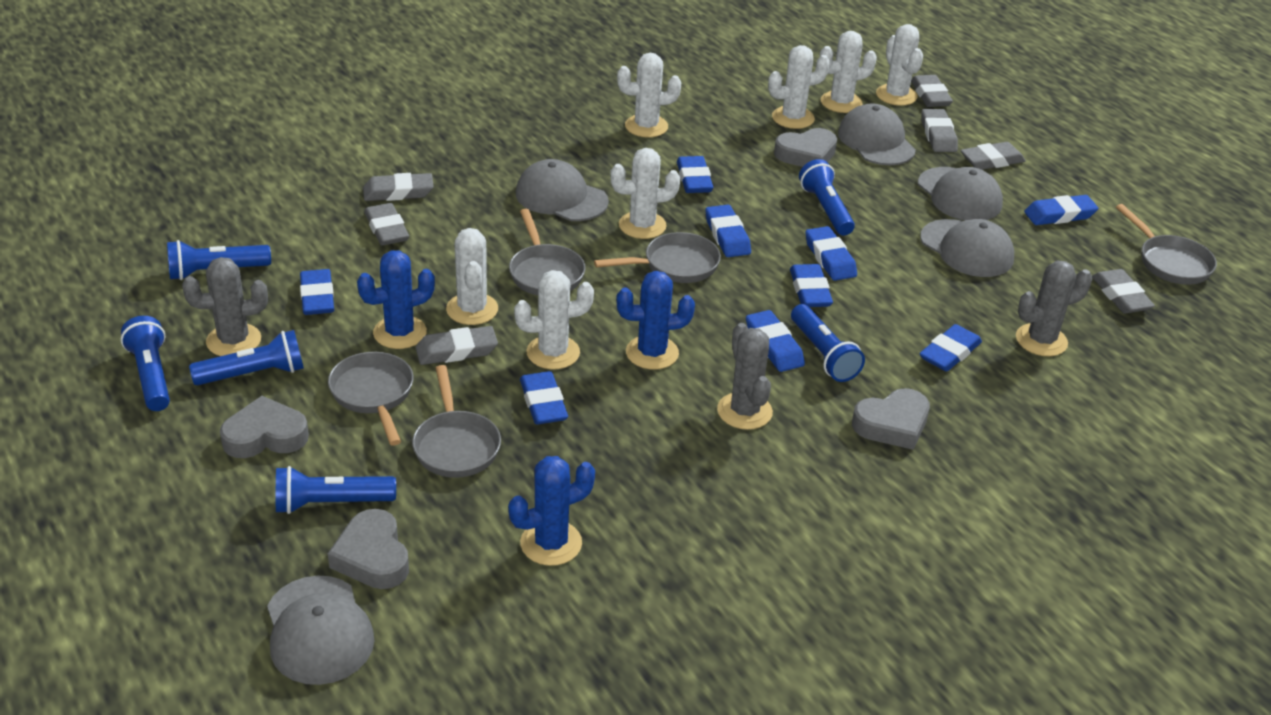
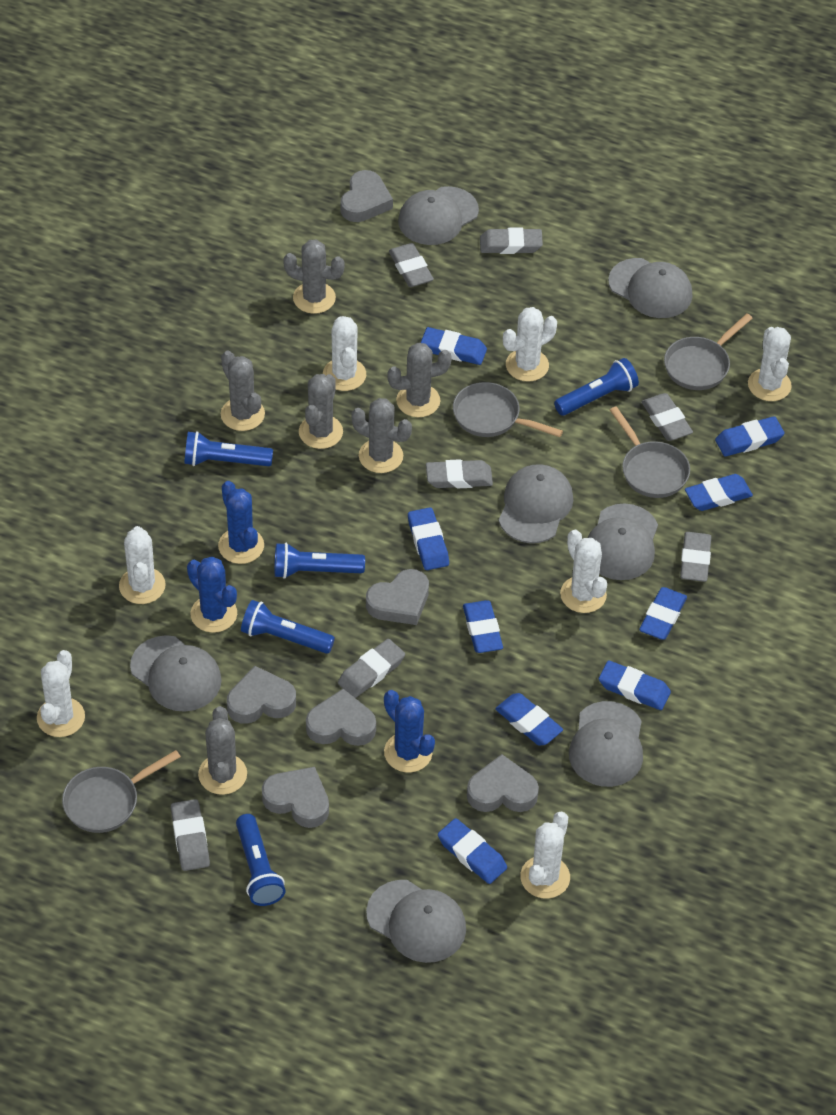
blue flashlight: 6 -> 5
grey cactus: 3 -> 6
grey cap: 5 -> 7
grey heart: 4 -> 6
grey pan: 5 -> 4

